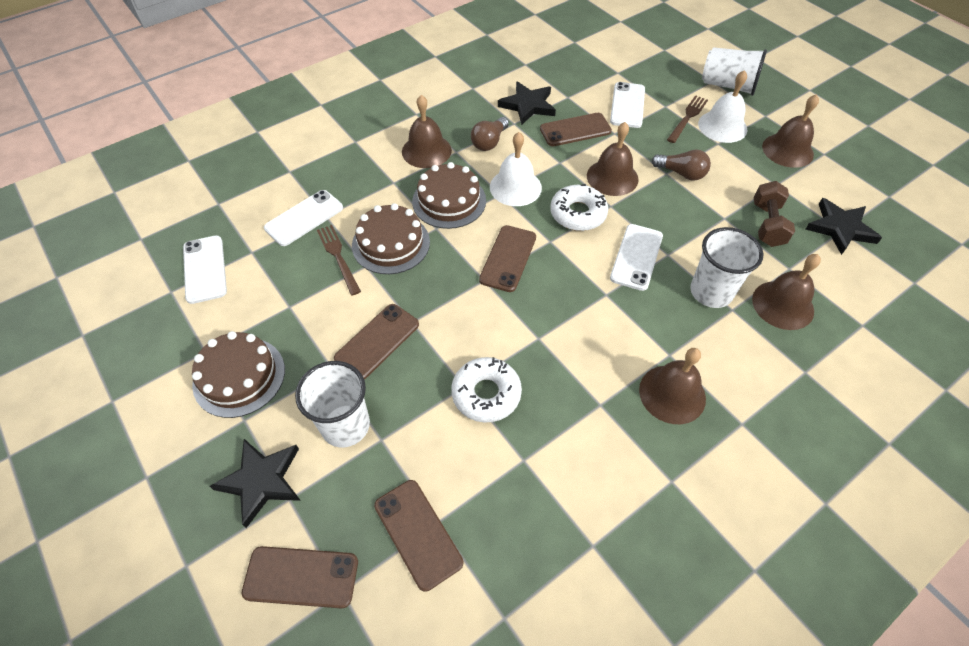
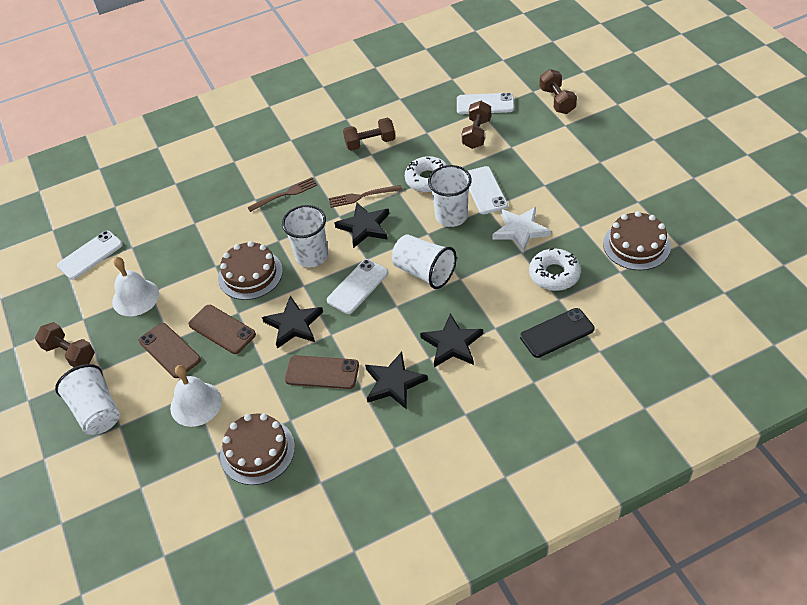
black phone: 0 -> 1
black star: 3 -> 4
brown bell: 5 -> 0
brown dumbbell: 1 -> 4
brown light bulb: 2 -> 0
brown phone: 5 -> 3
white cup: 3 -> 4
white star: 0 -> 1

